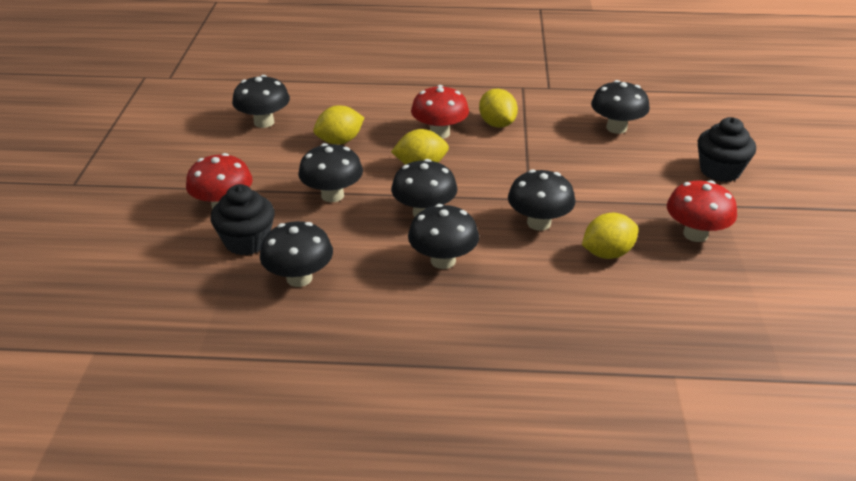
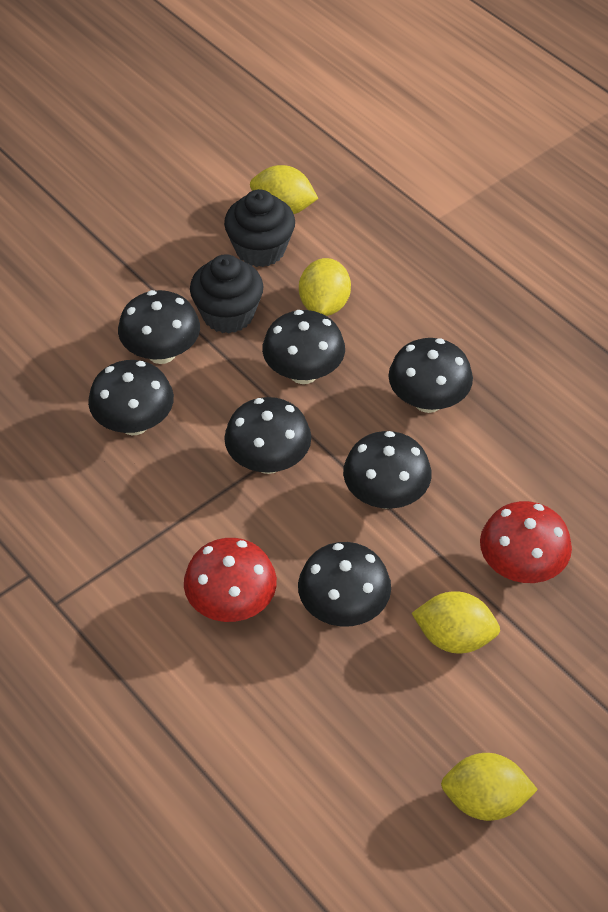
red mushroom: 3 -> 2

